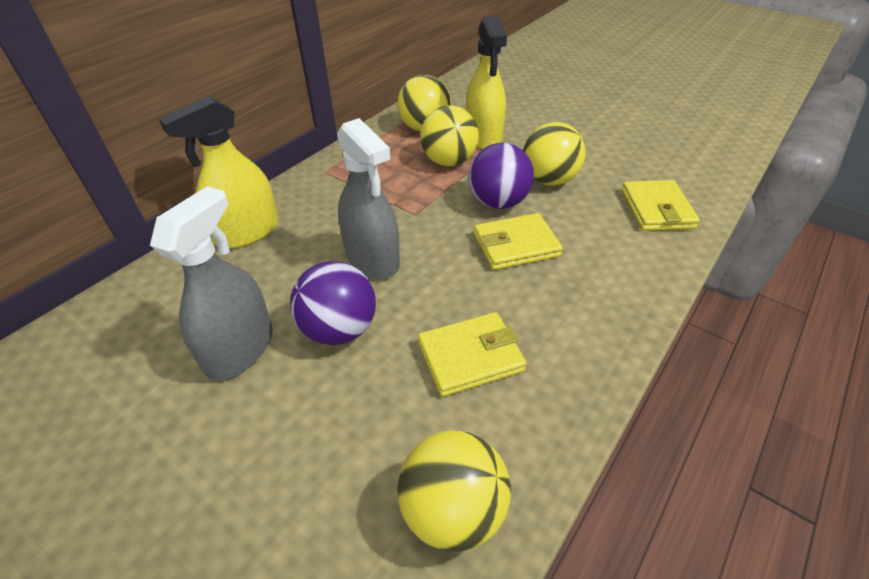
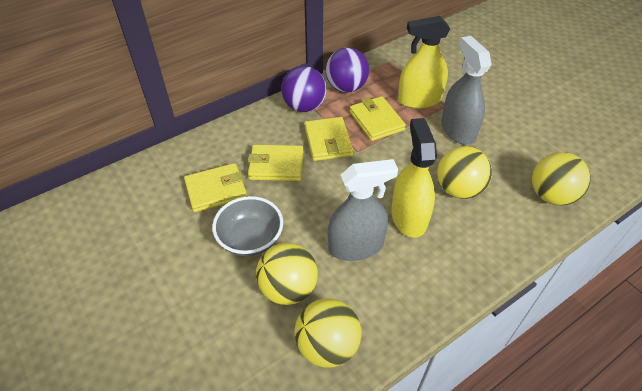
grey bowl: 0 -> 1
yellow wallet: 3 -> 4

